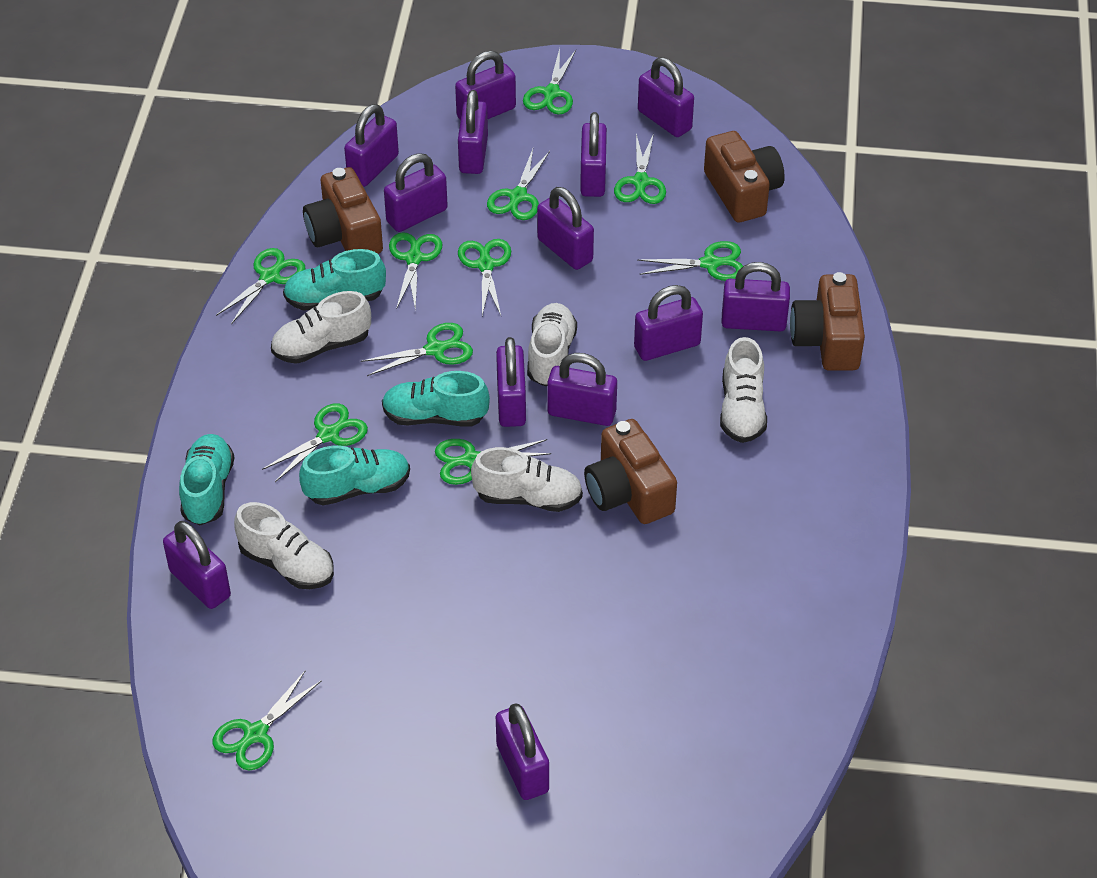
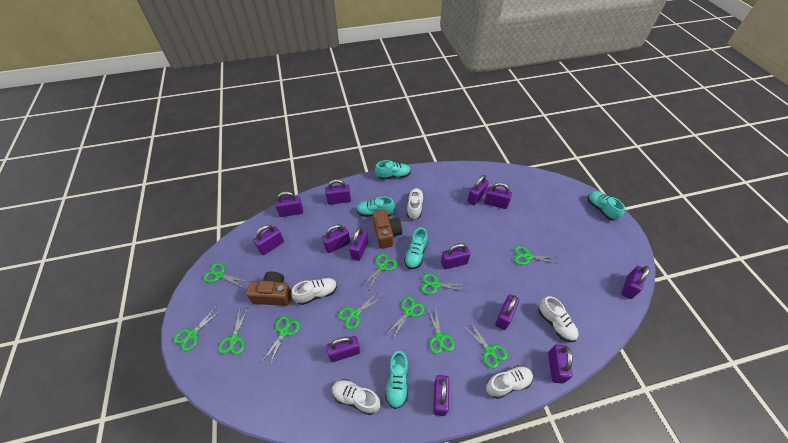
brown camera: 4 -> 2
turquoise shoe: 4 -> 5

